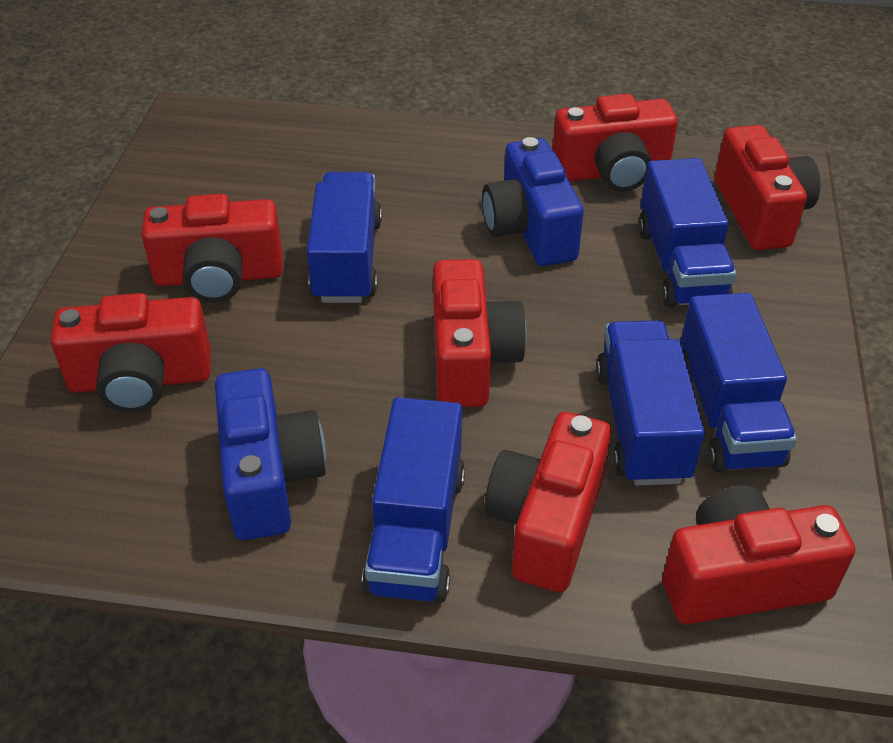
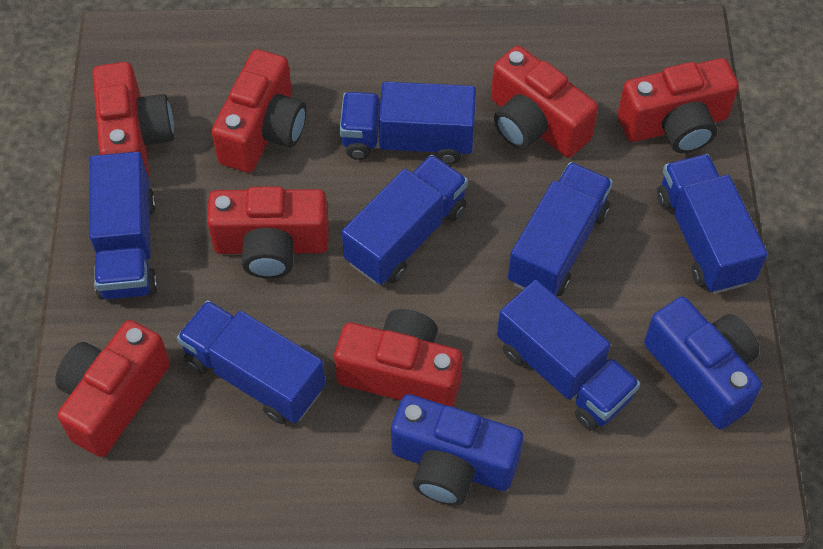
blue truck: 5 -> 7

